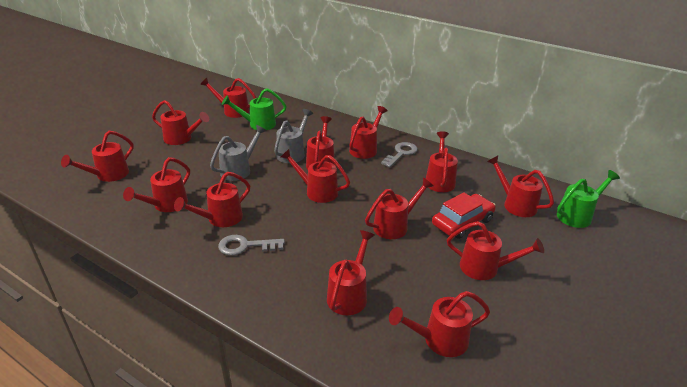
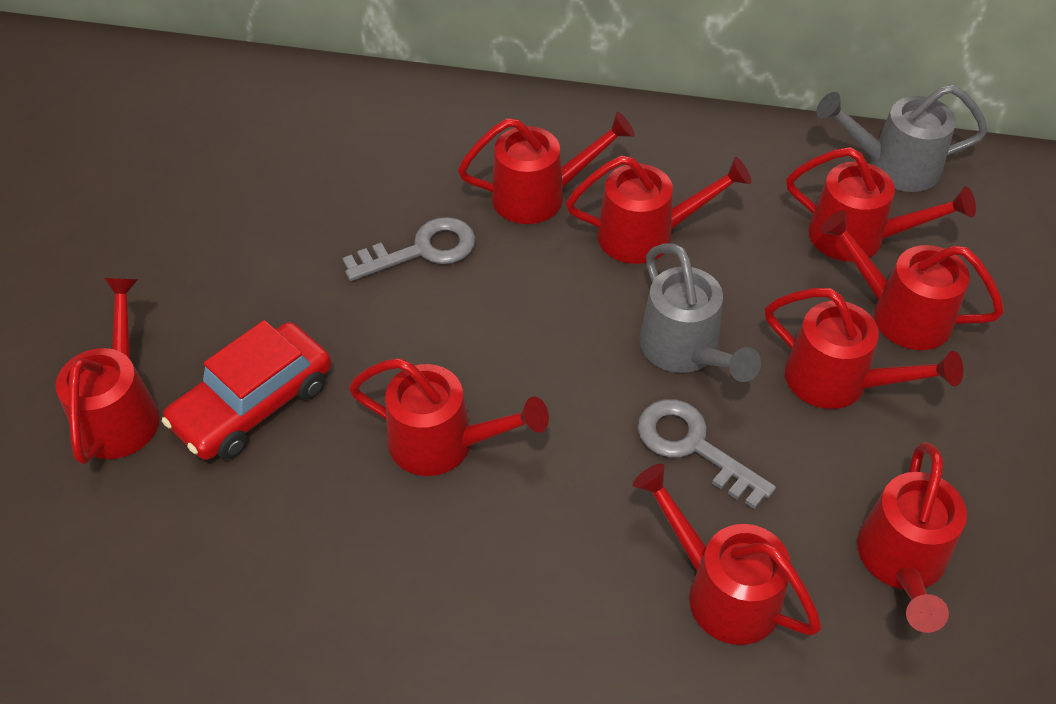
green watering can: 2 -> 0
red watering can: 14 -> 9

